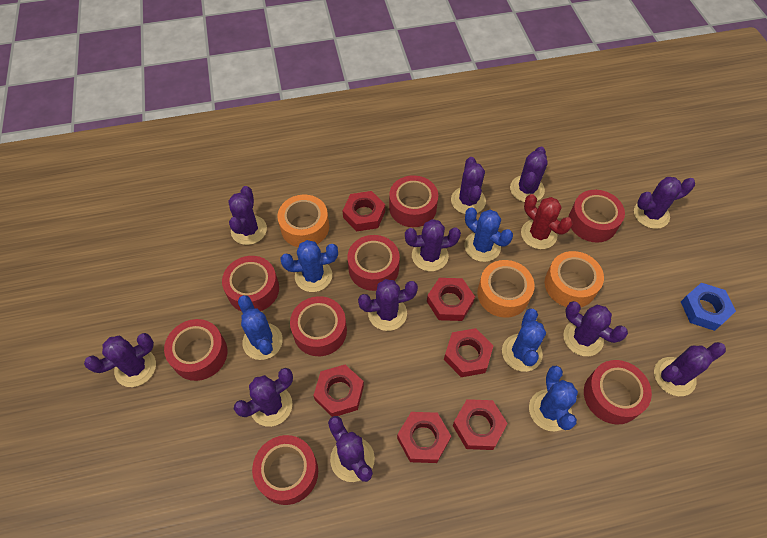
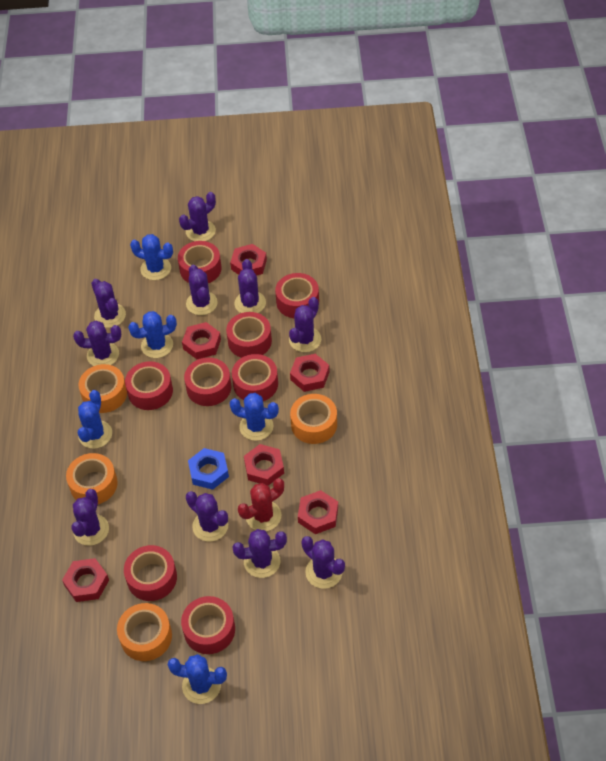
orange tape: 3 -> 4
purple cactus: 11 -> 10

